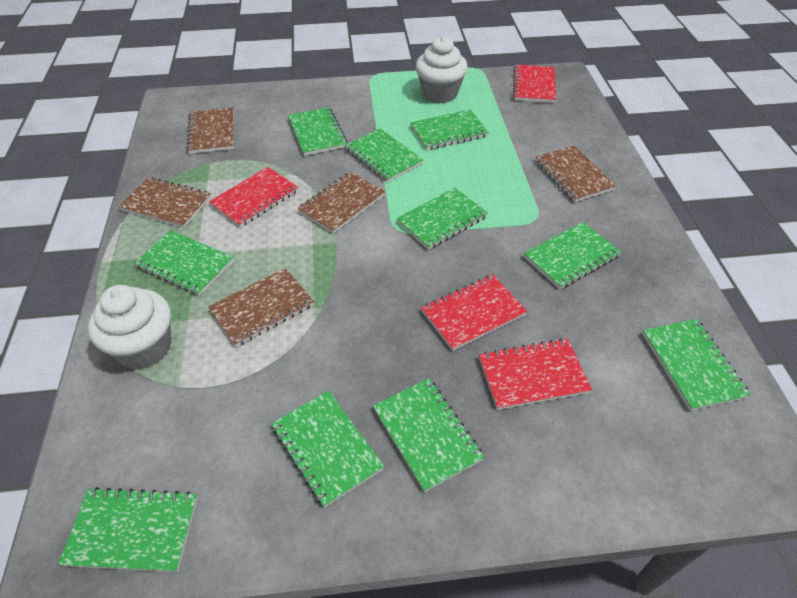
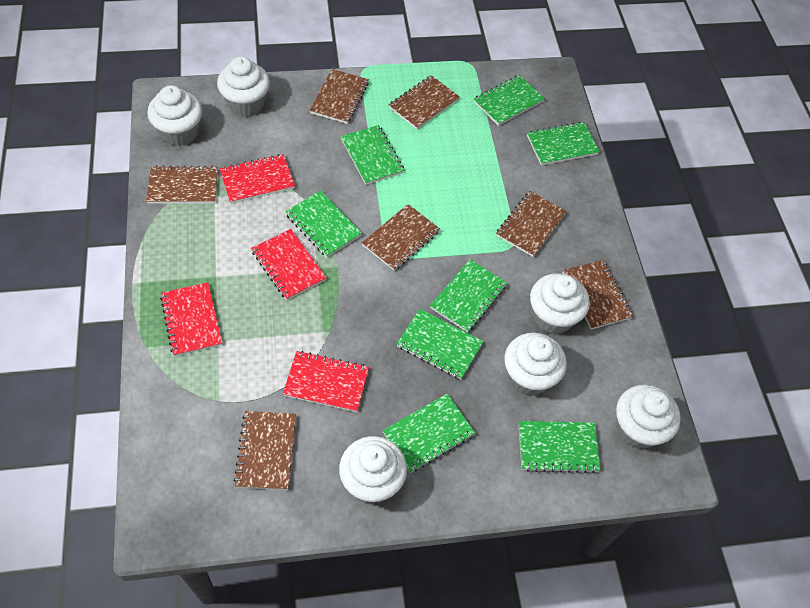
brown notebook: 5 -> 7
green notebook: 10 -> 8
white cupcake: 2 -> 6

